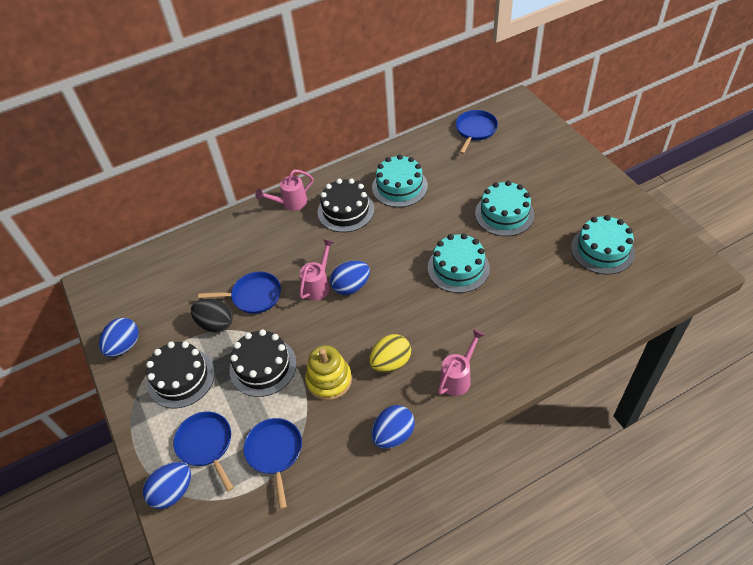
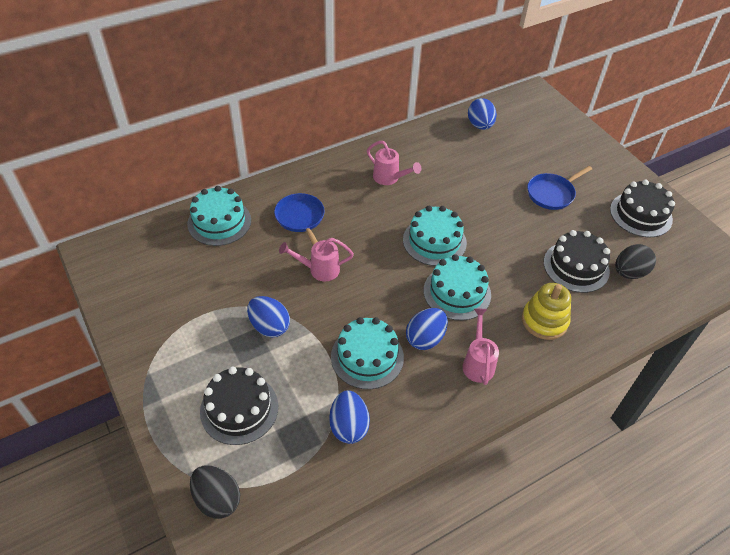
black egg: 1 -> 2
blue pan: 4 -> 2
yellow egg: 1 -> 0

